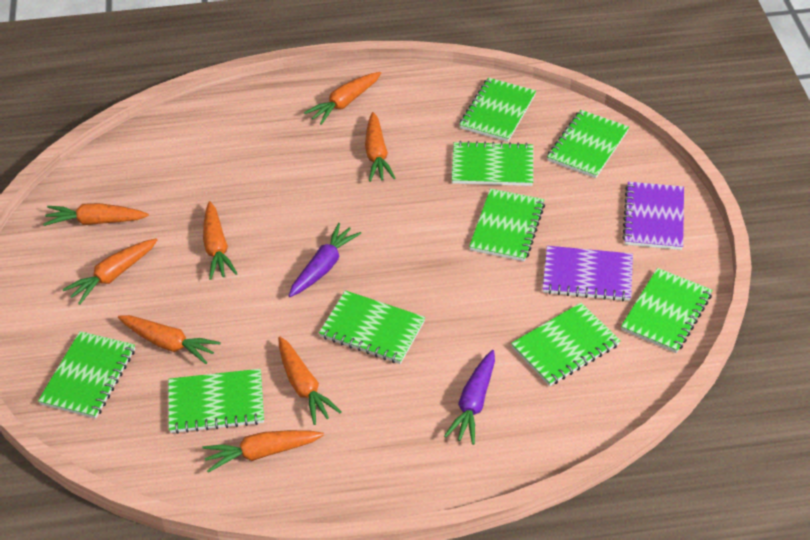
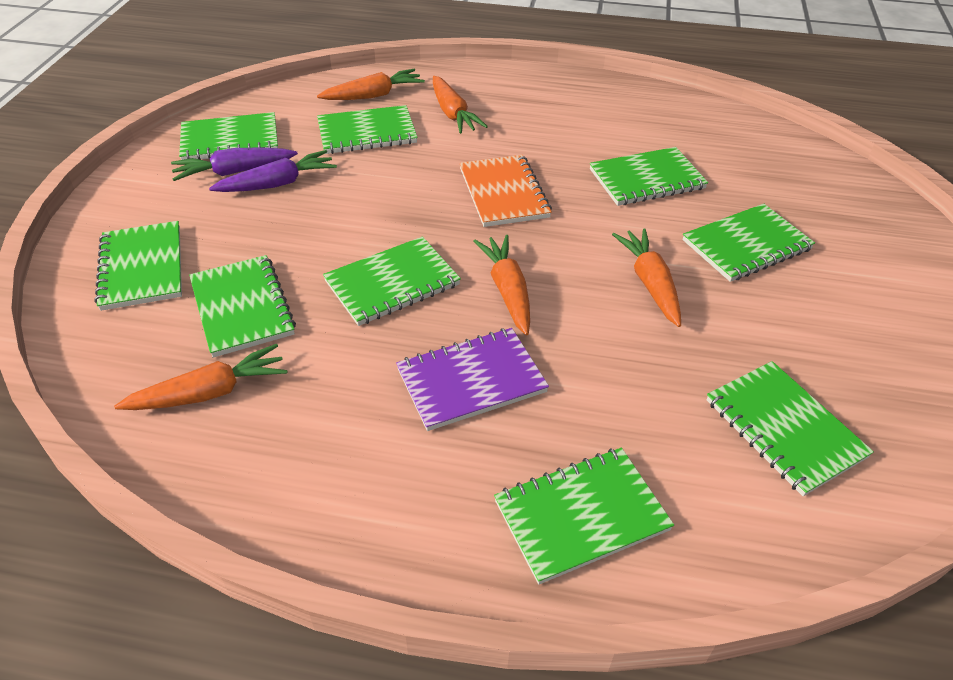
orange carrot: 8 -> 5
orange notebook: 0 -> 1
purple notebook: 2 -> 1

